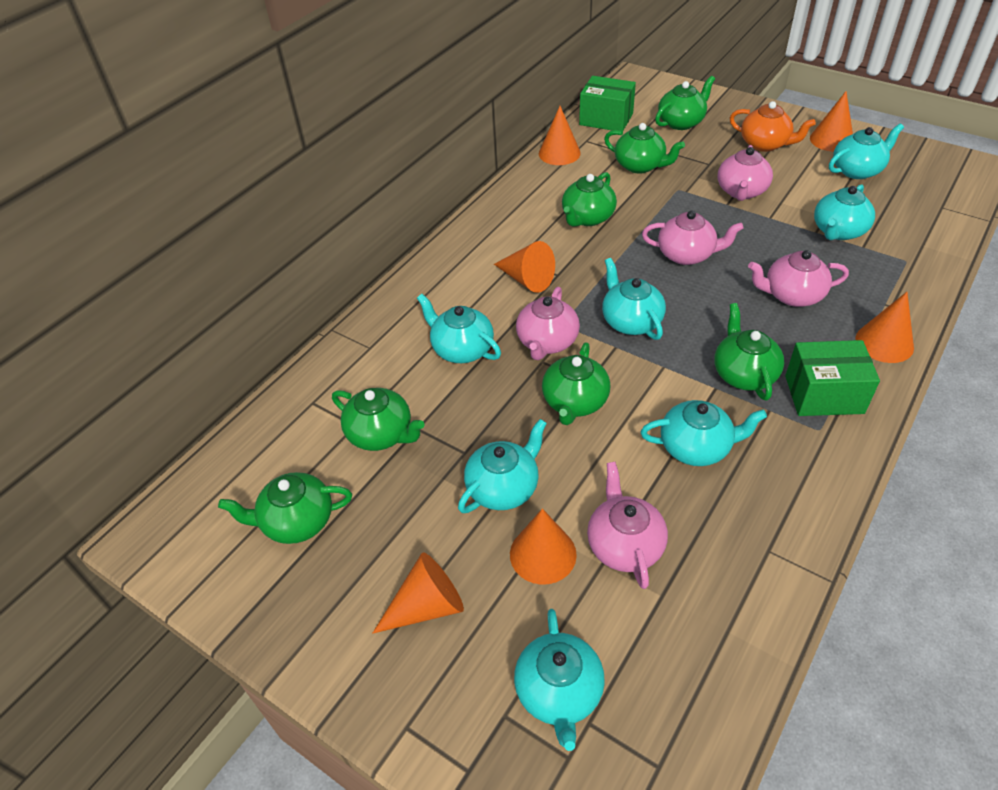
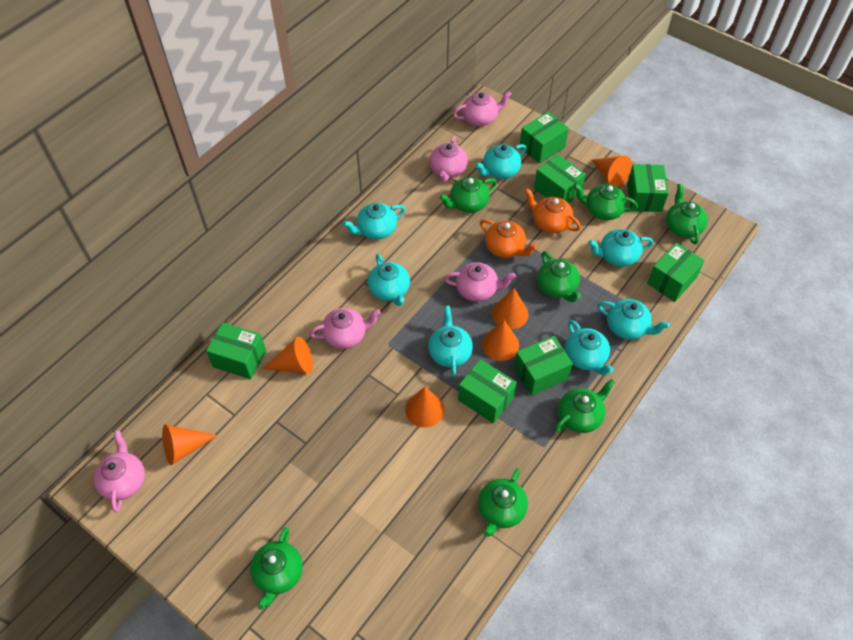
green box: 2 -> 7
orange teapot: 1 -> 2

